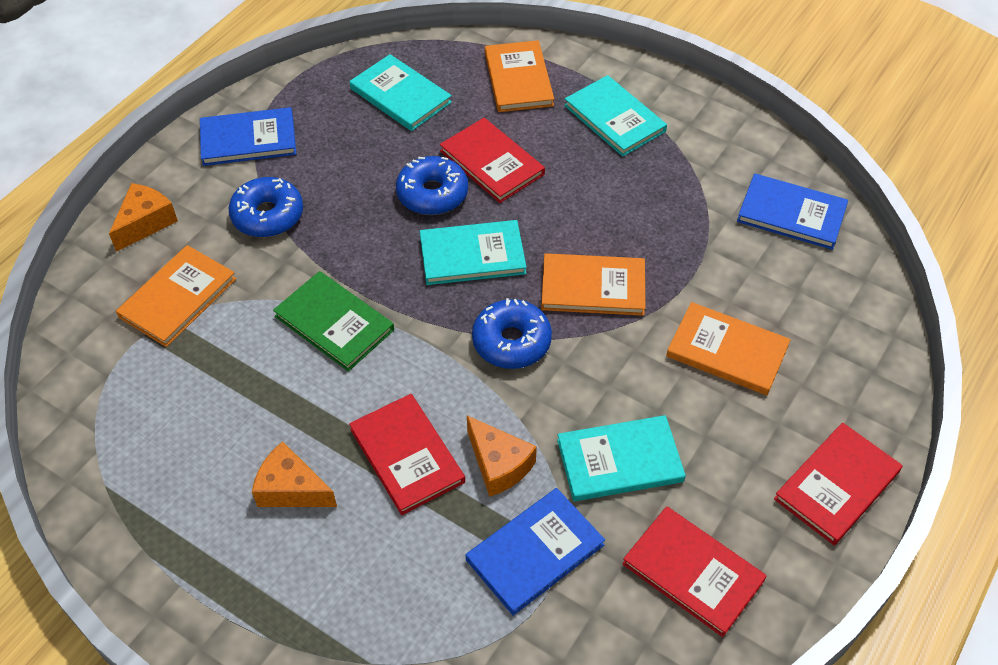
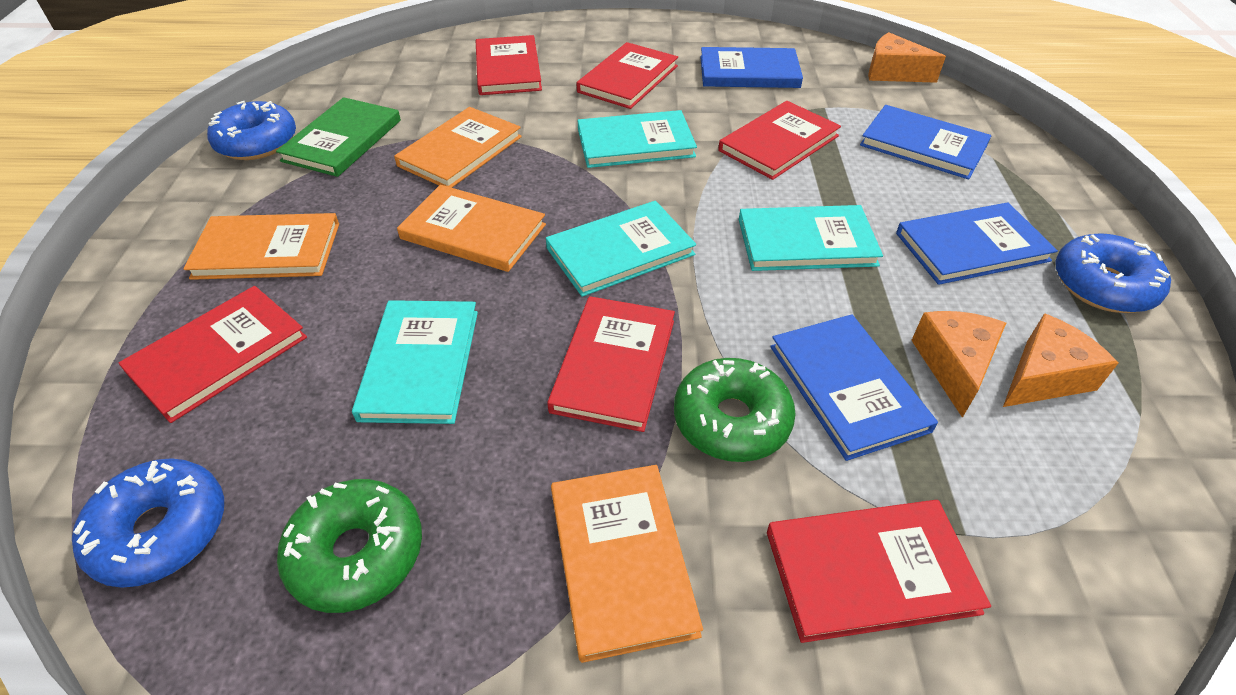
blue book: 3 -> 4
green donut: 0 -> 2
red book: 4 -> 6

